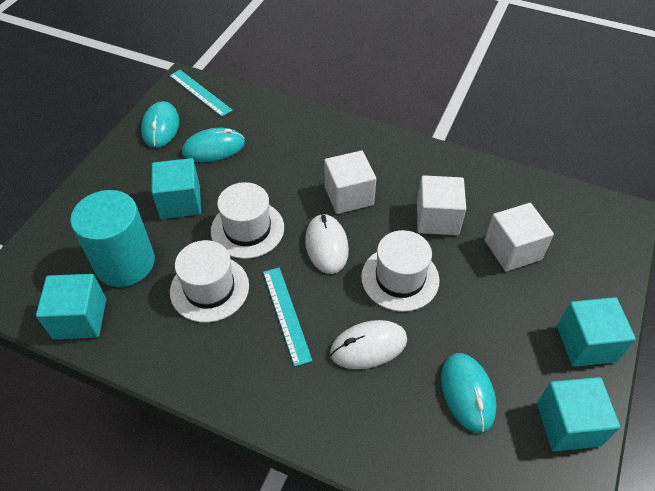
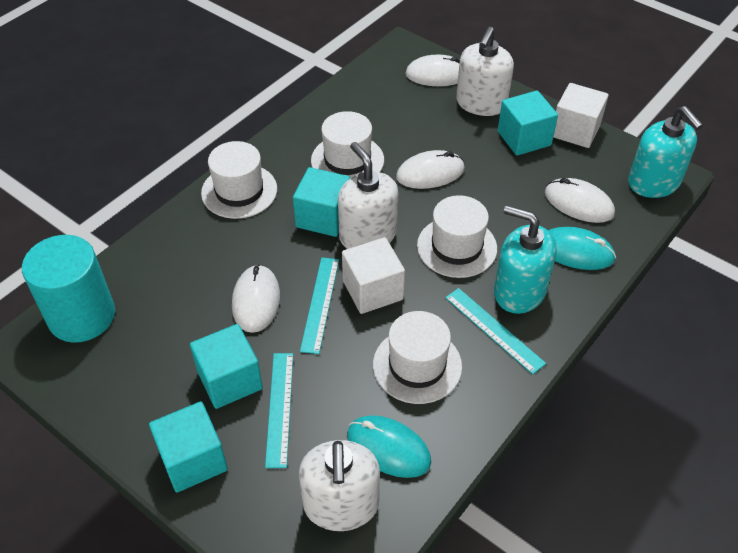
turquoise mouse: 3 -> 2
turquoise ruler: 2 -> 3
turquoise soap dispenser: 0 -> 2
white cube: 3 -> 2
white hat: 3 -> 4
white mouse: 2 -> 4
white soap dispenser: 0 -> 3

